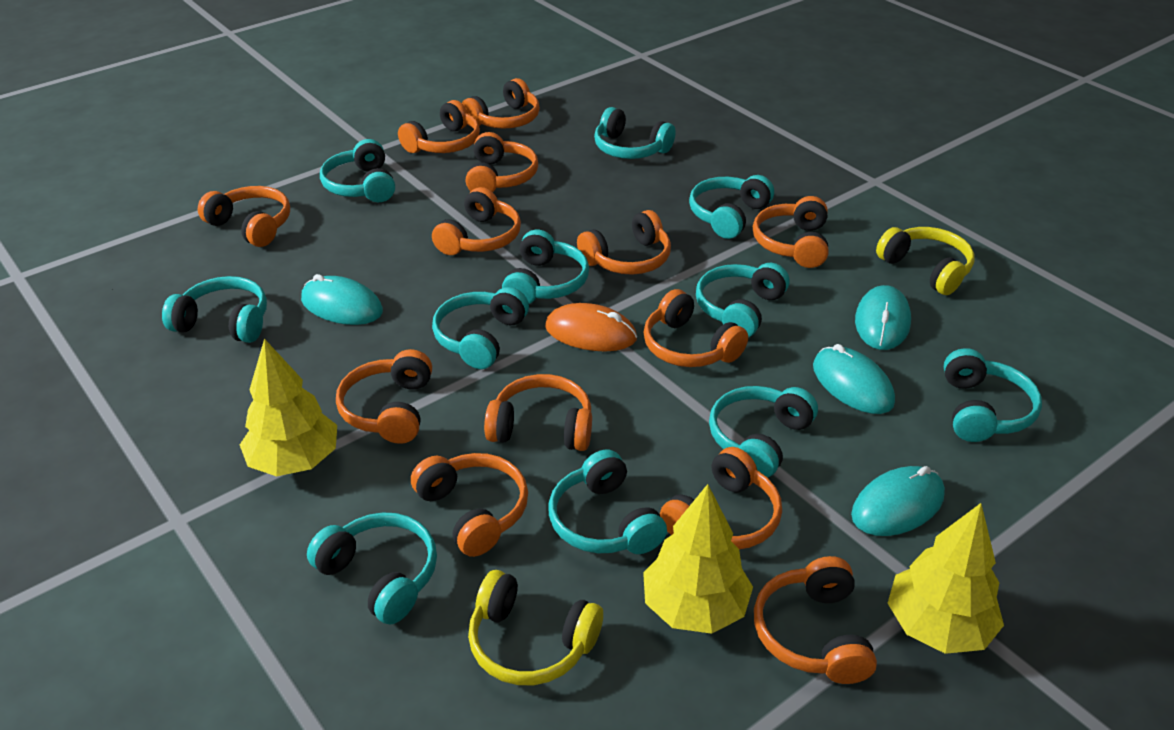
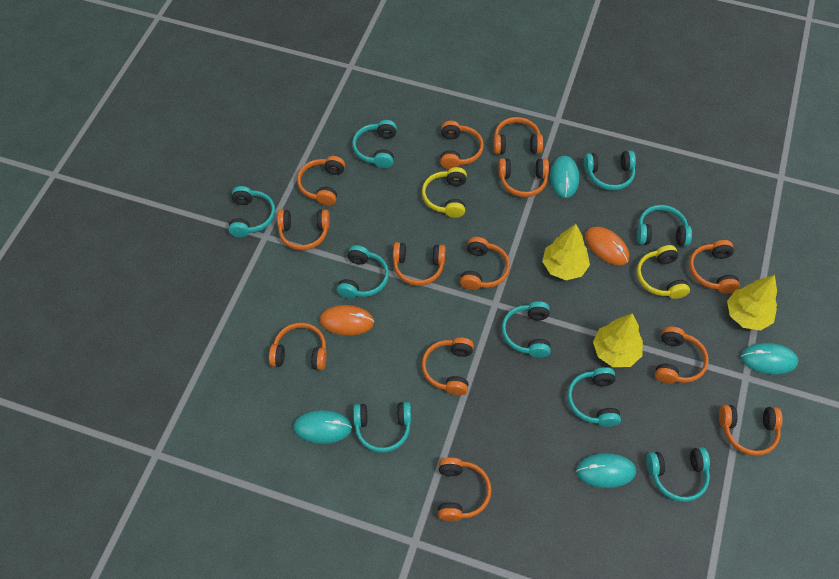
orange mouse: 1 -> 2
turquoise headphones: 11 -> 9

